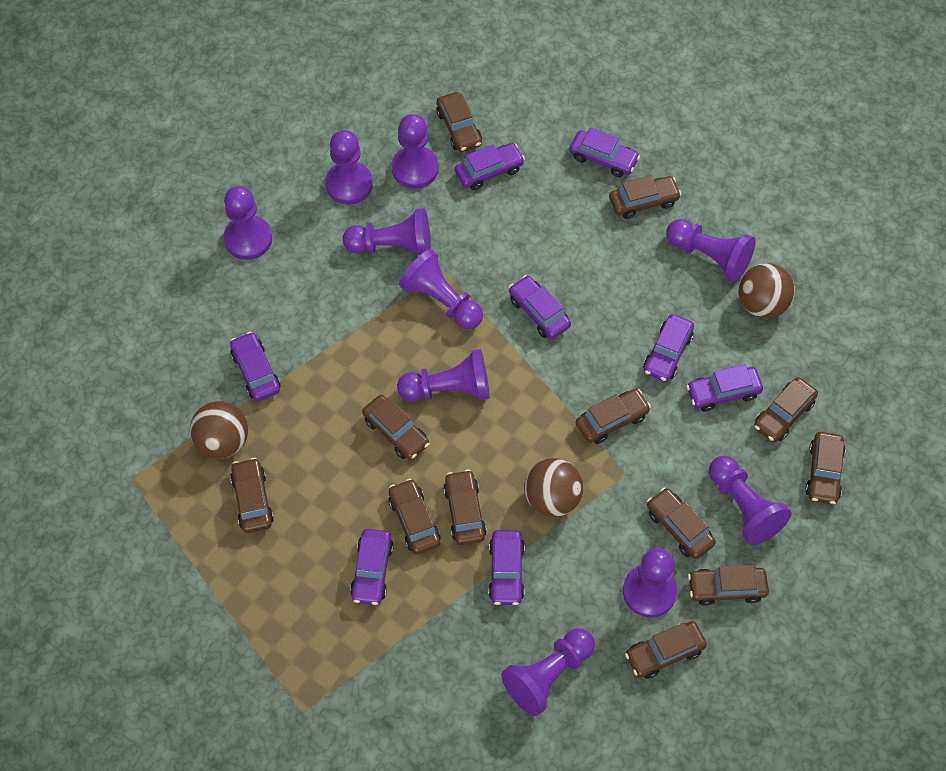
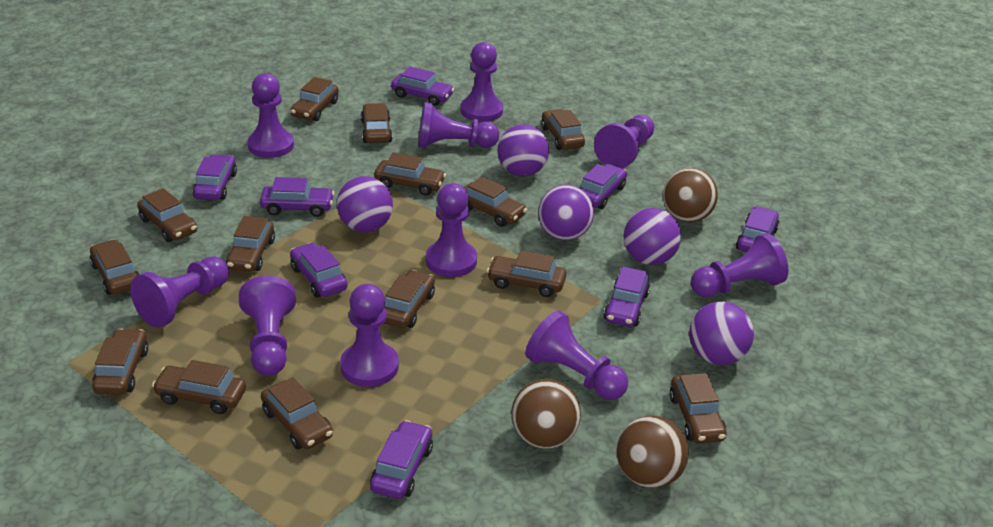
brown car: 12 -> 14
purple ball: 0 -> 5

